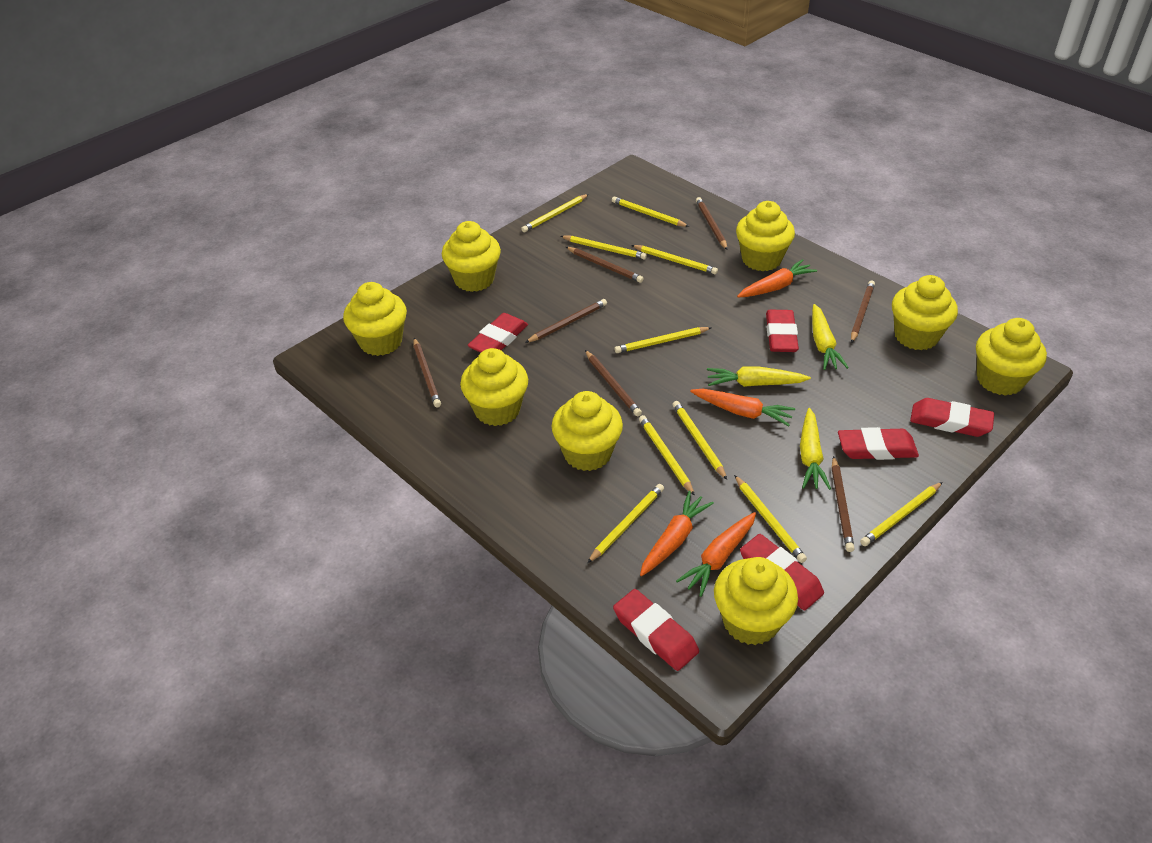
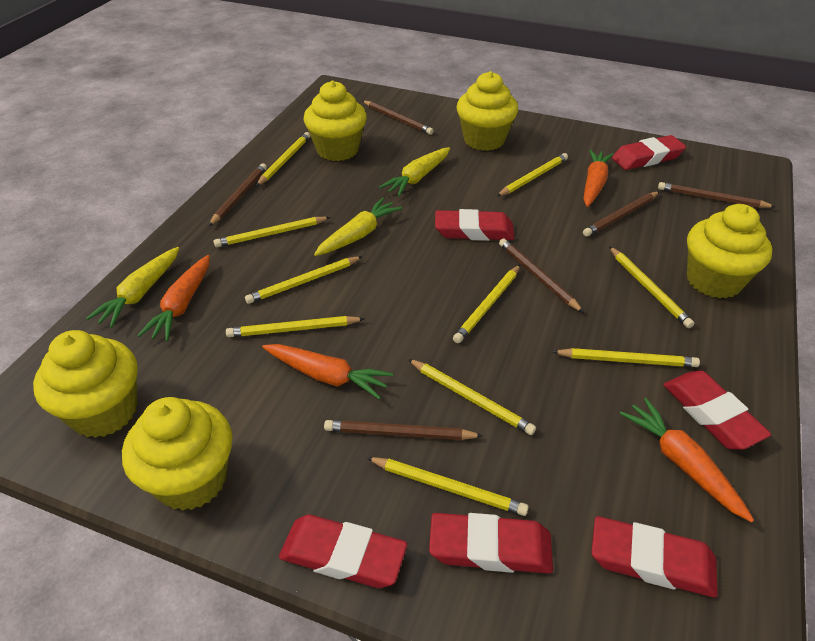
brown pencil: 7 -> 6
yellow cupcake: 8 -> 5

